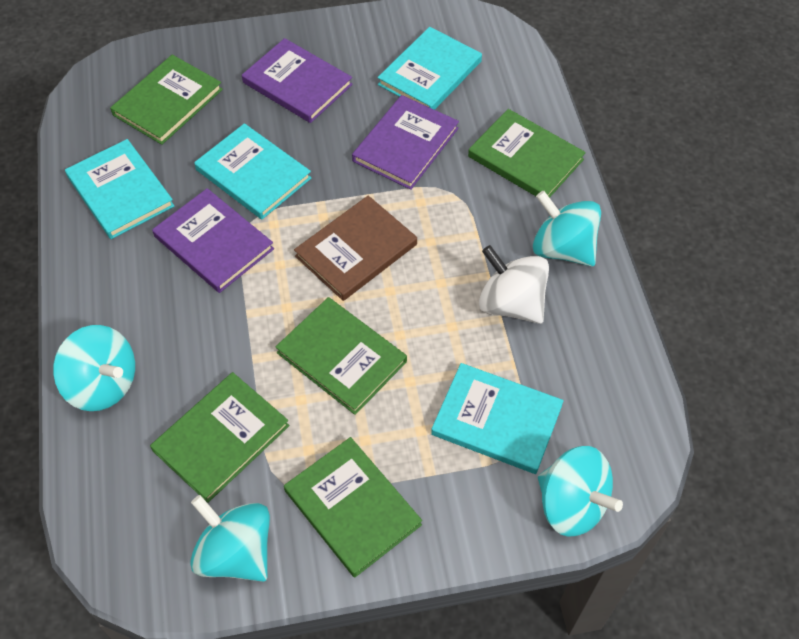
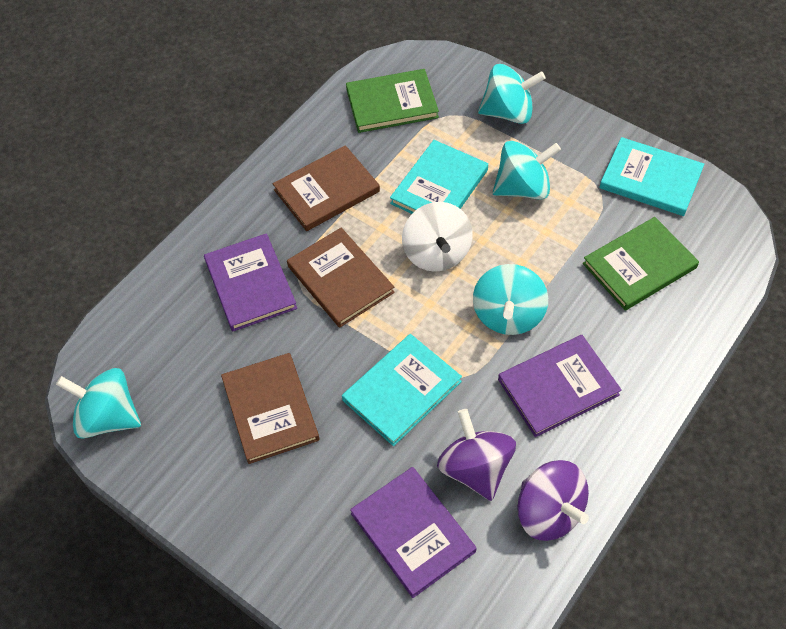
brown book: 1 -> 3
green book: 5 -> 2
purple spinning top: 0 -> 2
turquoise book: 4 -> 3

